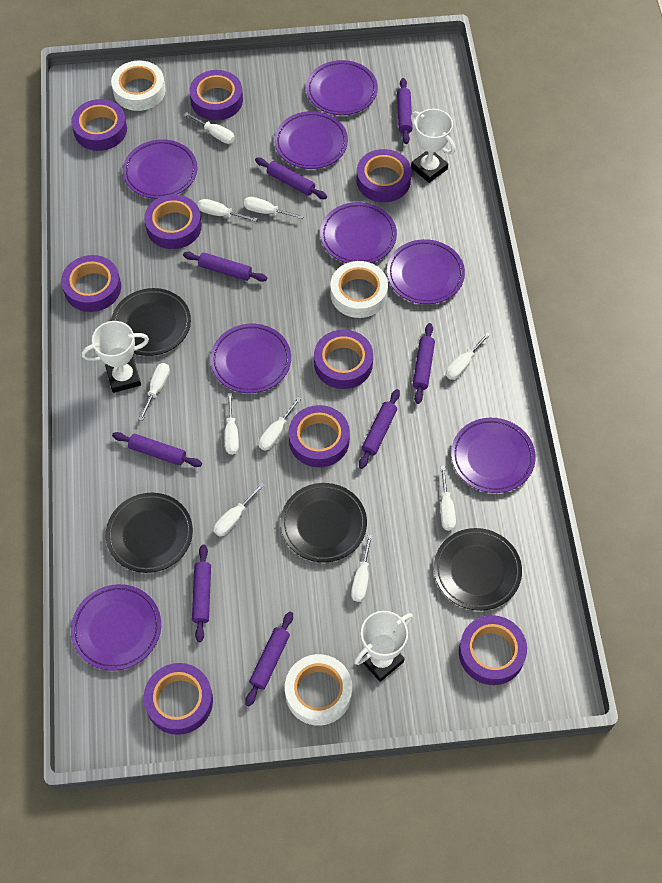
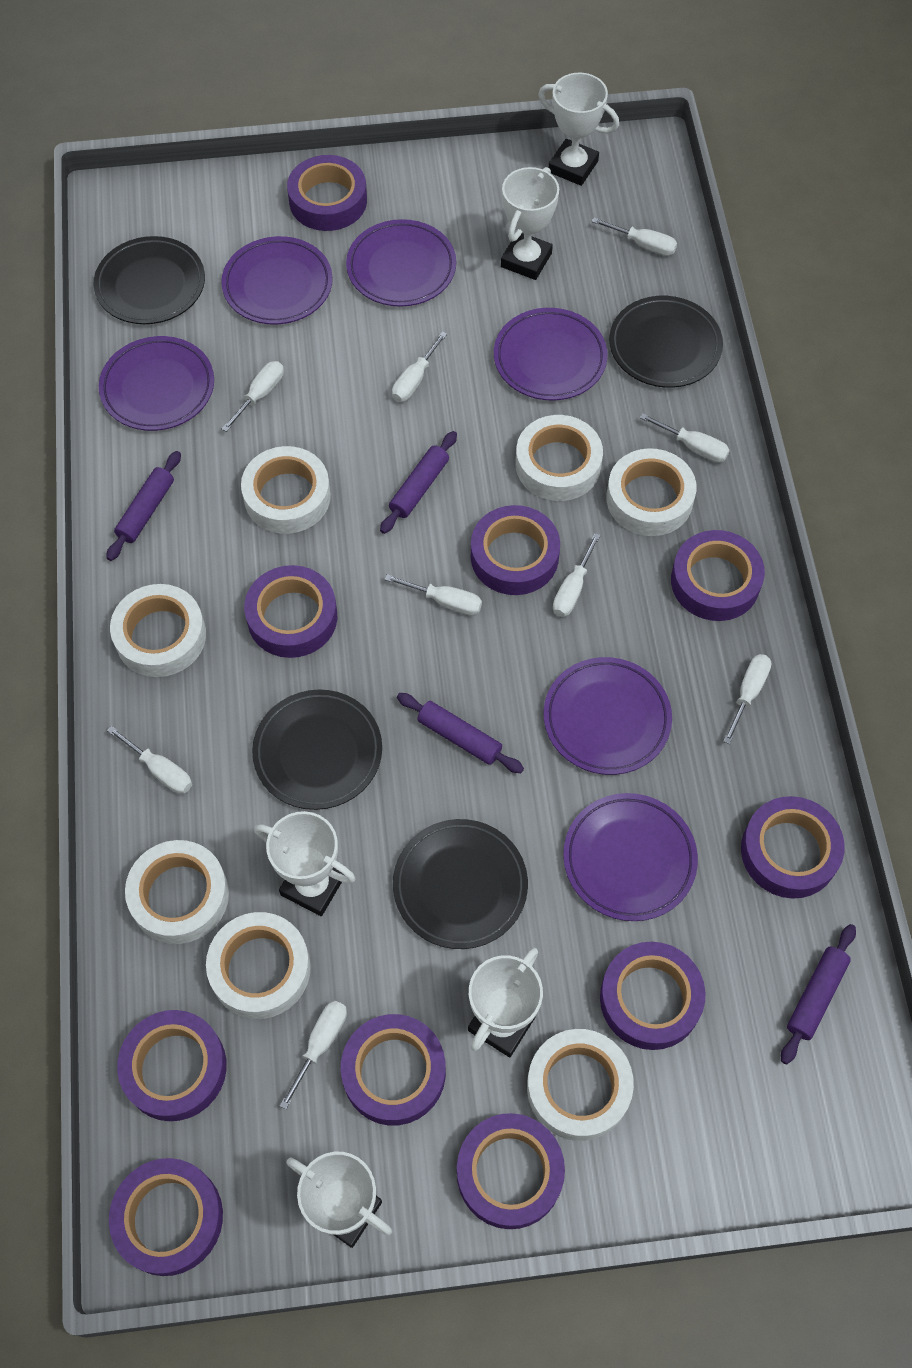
purple plate: 8 -> 6
purple rolling pin: 8 -> 4
purple tape: 9 -> 10
white screwdriver: 10 -> 9
white tape: 3 -> 7
white trophy: 3 -> 5

